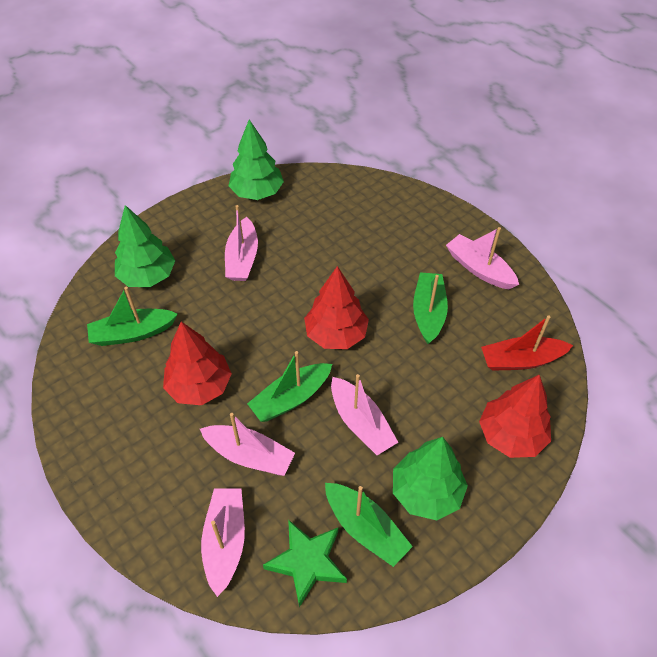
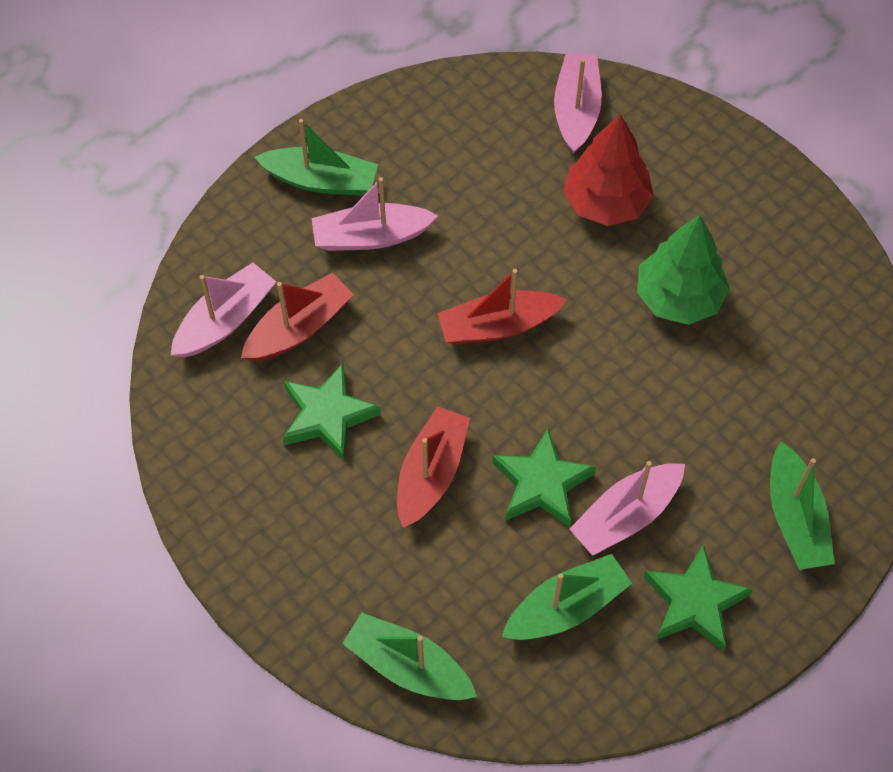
green star: 1 -> 3
green tree: 3 -> 1
pink boat: 5 -> 4
red boat: 1 -> 3
red tree: 3 -> 1

